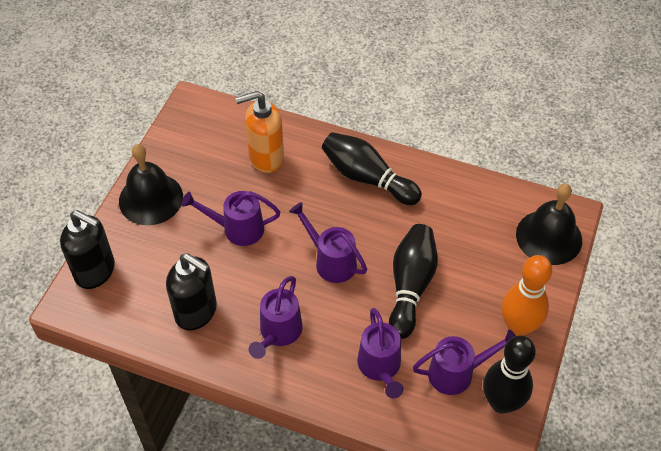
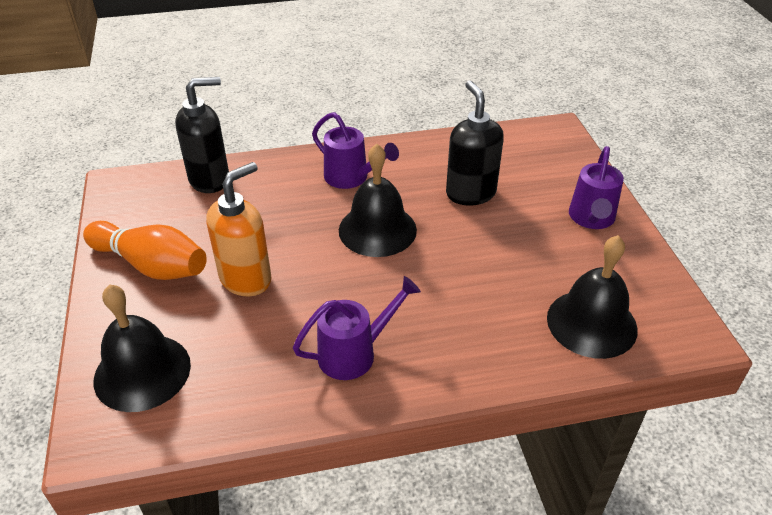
black bell: 2 -> 3
black bowling pin: 3 -> 0
purple watering can: 5 -> 3

